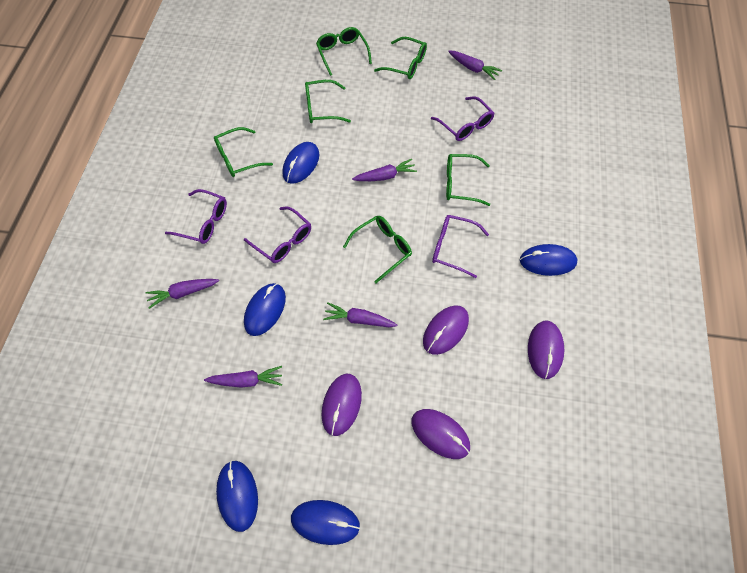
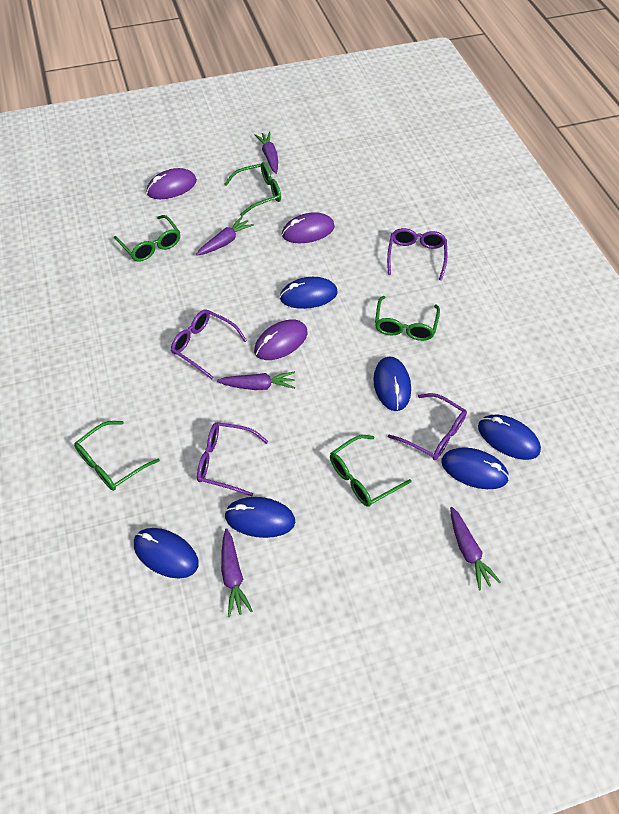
blue mouse: 5 -> 6
green glasses: 6 -> 5
purple mouse: 4 -> 3

